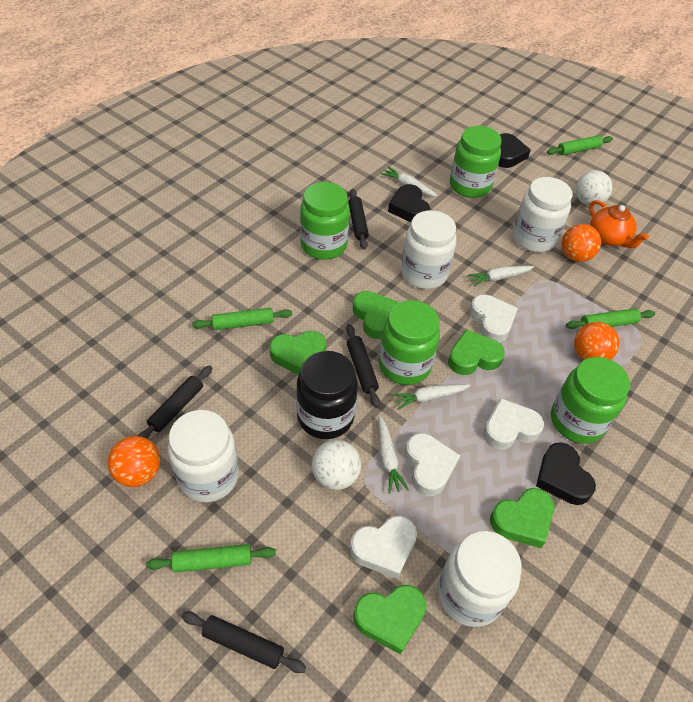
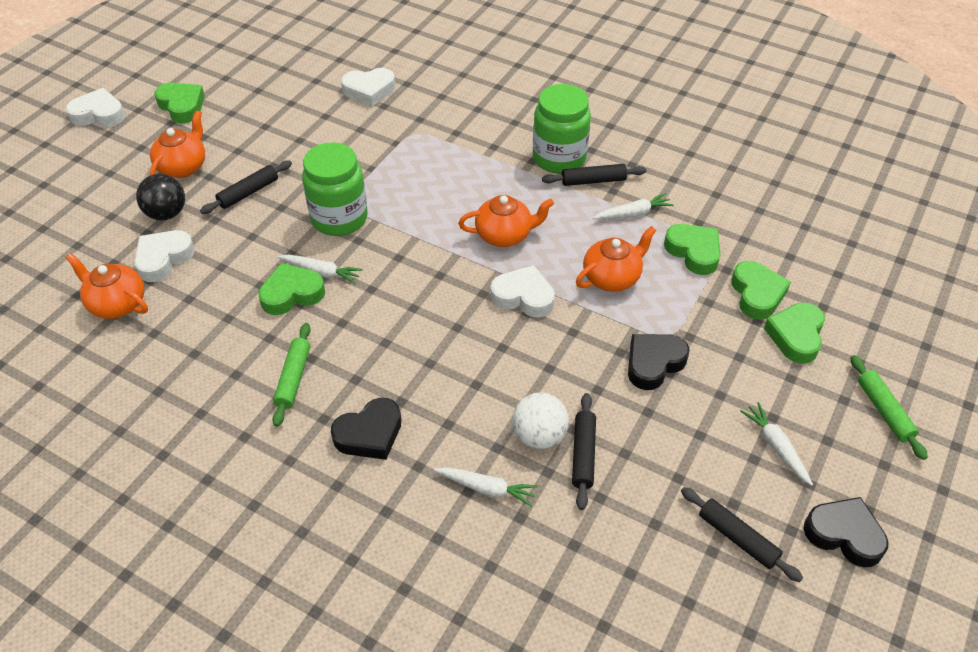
black ball: 0 -> 1
black jar: 1 -> 0
green jar: 4 -> 2
green rolling pin: 4 -> 2
orange ball: 3 -> 0
orange teapot: 1 -> 4
white ball: 2 -> 1
white jar: 4 -> 0

